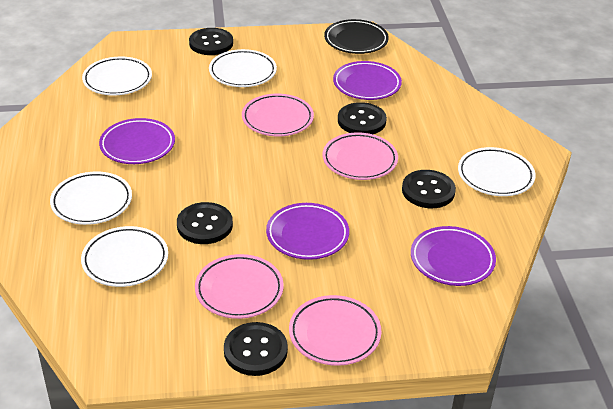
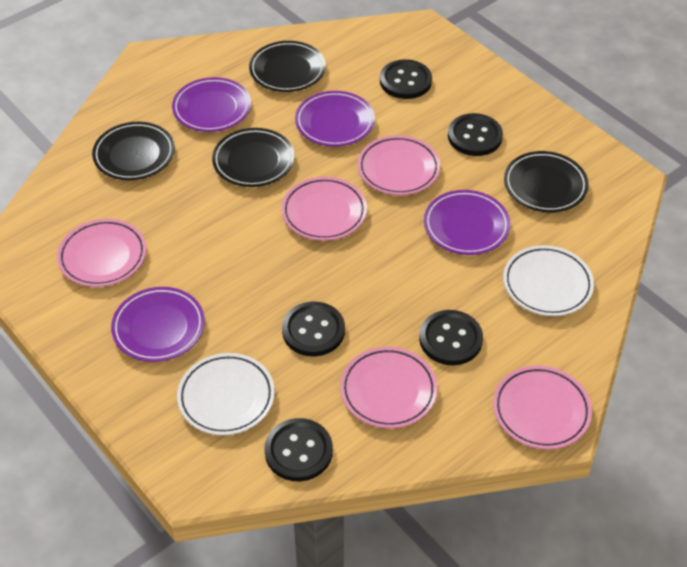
black plate: 1 -> 4
pink plate: 4 -> 5
white plate: 5 -> 2

